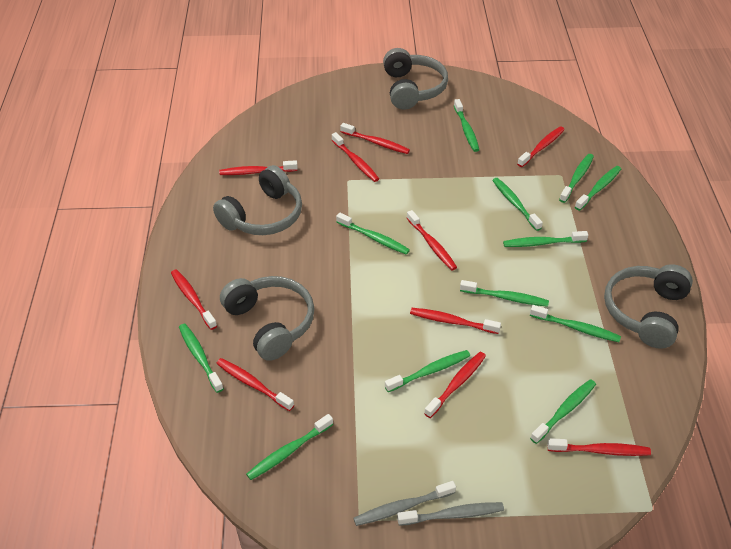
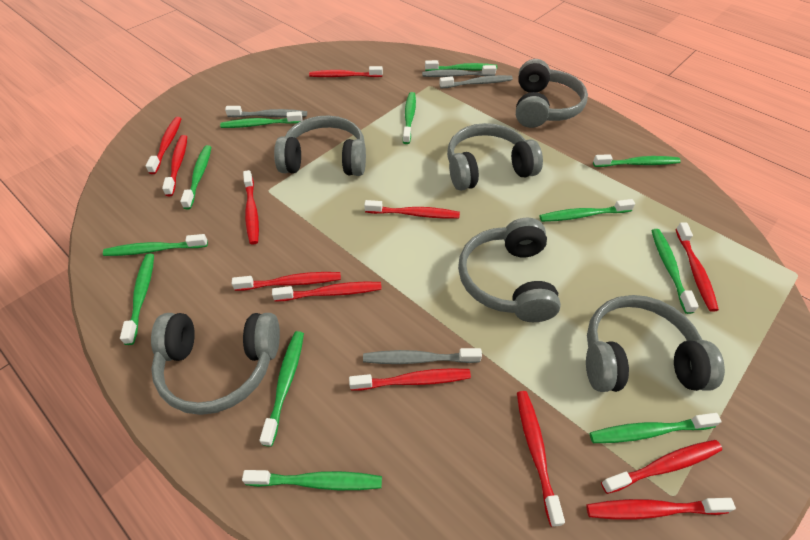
grey headphones: 4 -> 6
grey toothbrush: 2 -> 4
red toothbrush: 10 -> 12

